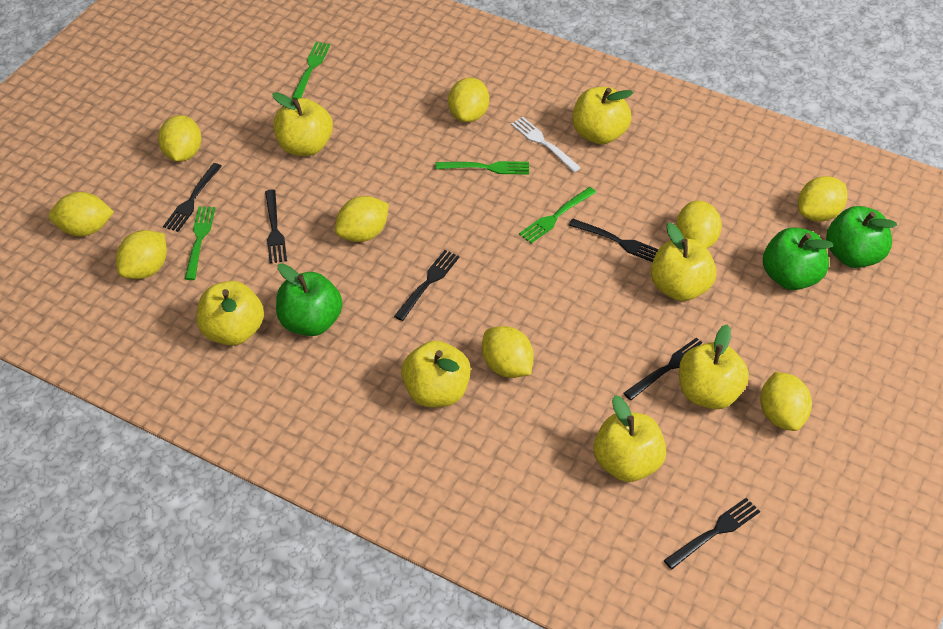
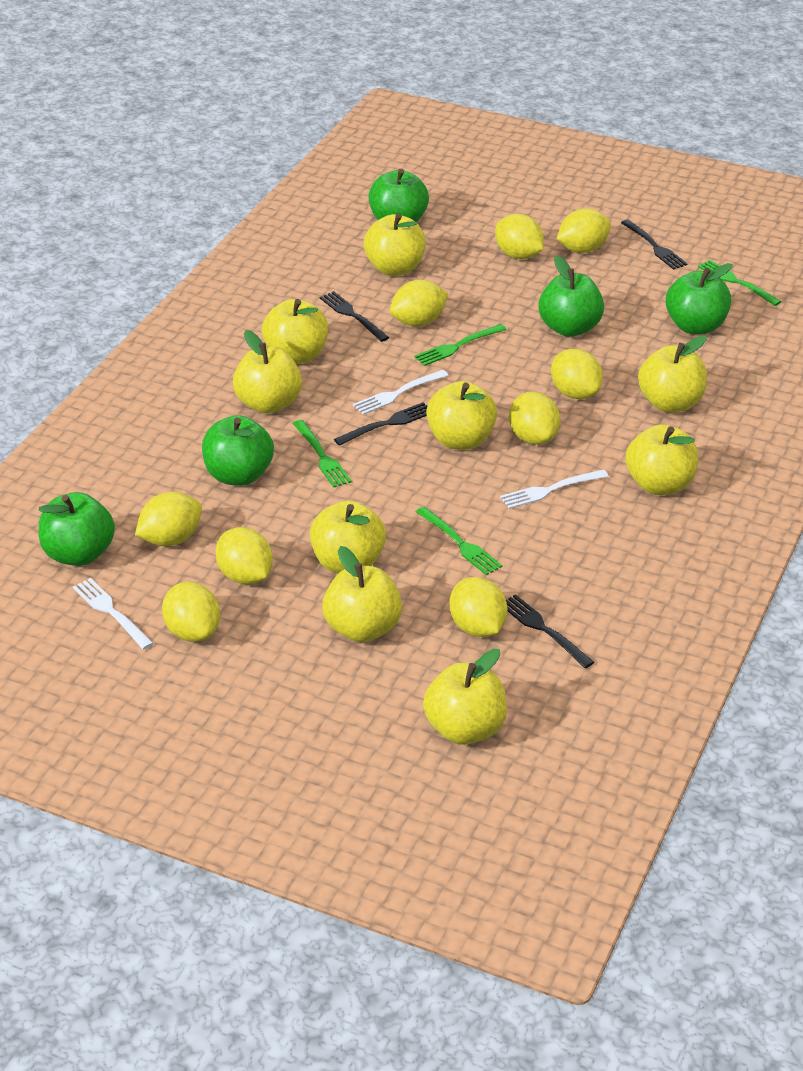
black fork: 6 -> 4
green apple: 3 -> 5
white fork: 1 -> 3
yellow apple: 7 -> 9

